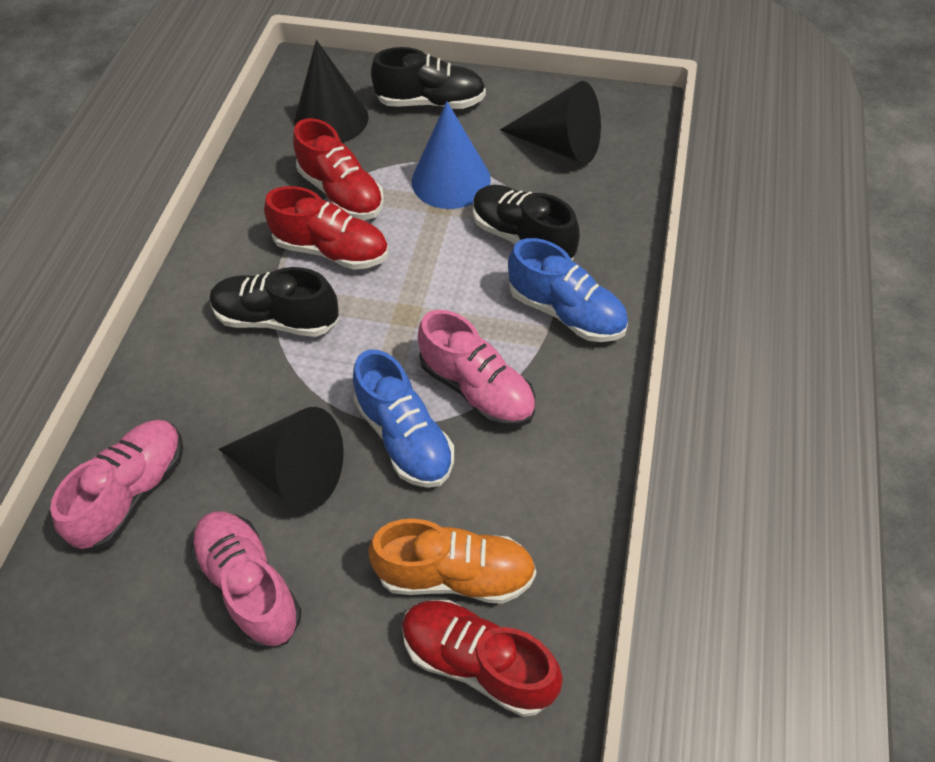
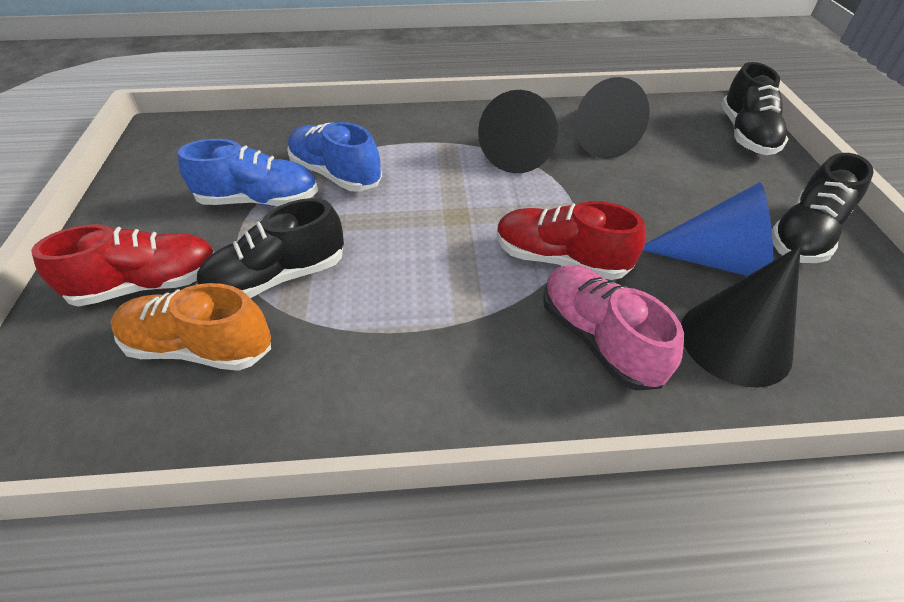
pink shoe: 3 -> 1
red shoe: 3 -> 2

